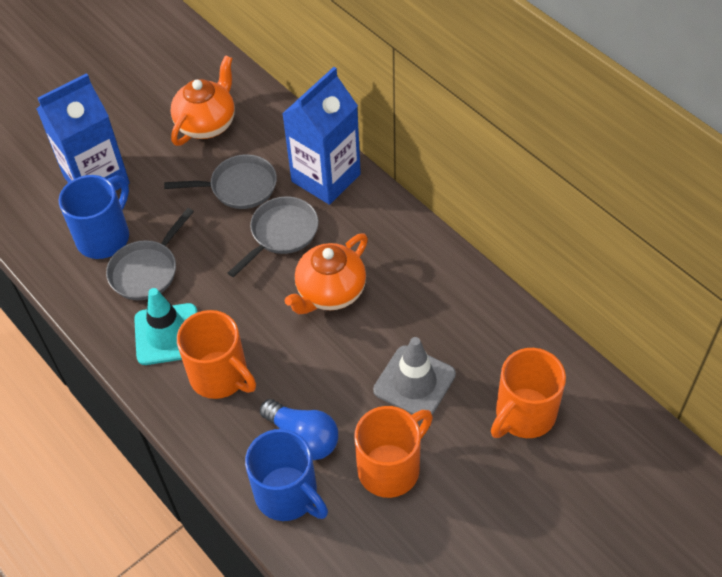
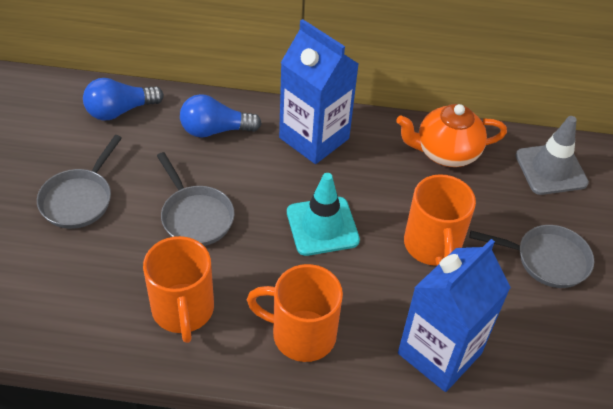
blue light bulb: 1 -> 2
blue mug: 2 -> 0
orange teapot: 2 -> 1

